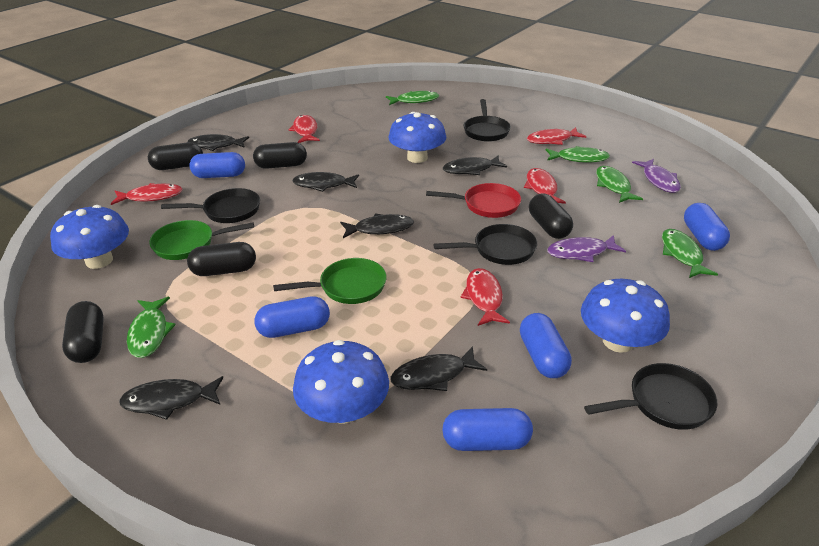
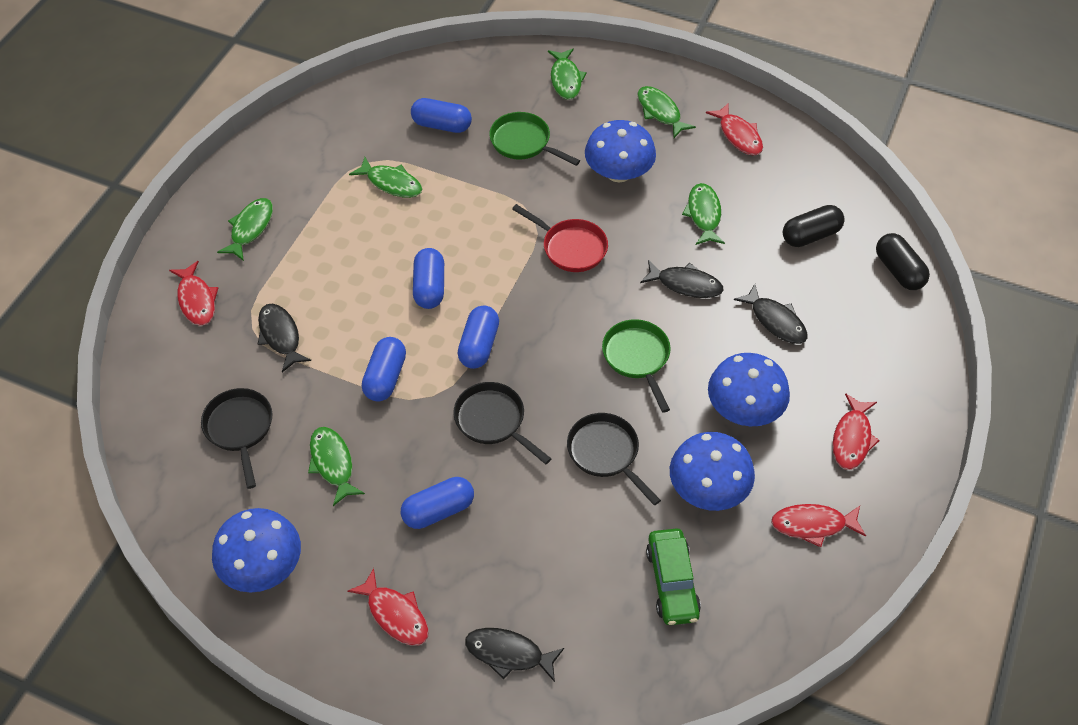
black capsule: 5 -> 2
black fish: 6 -> 4
black pan: 4 -> 3
green car: 0 -> 1
green fish: 5 -> 6
purple fish: 2 -> 0

